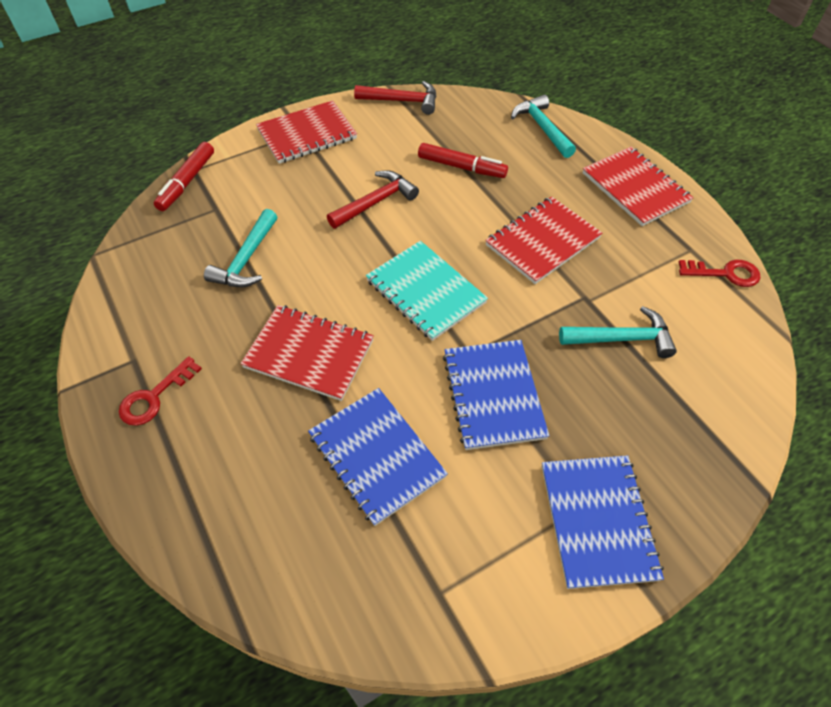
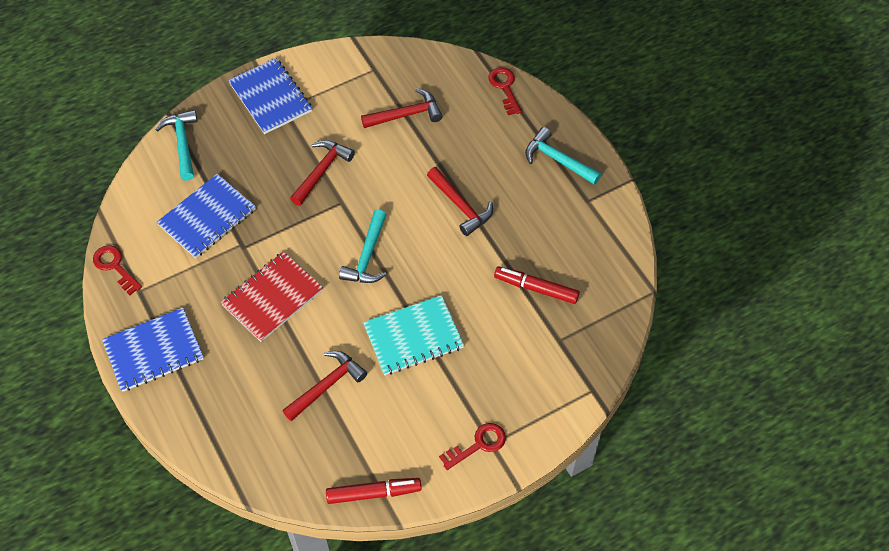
red hammer: 2 -> 4
red key: 2 -> 3
red notebook: 4 -> 1

